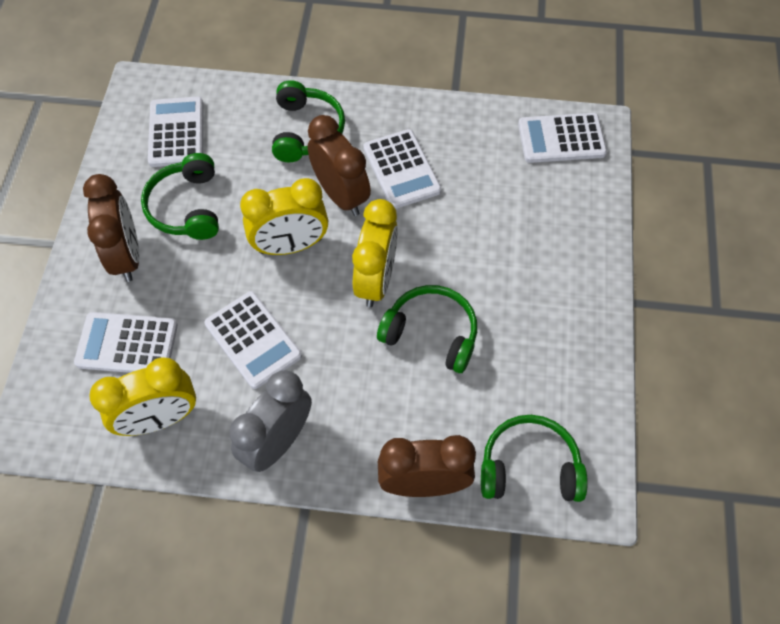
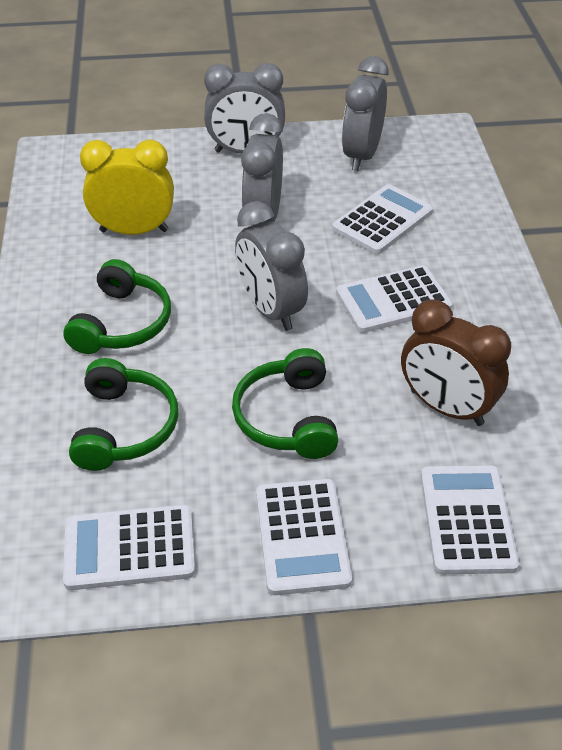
brown clock: 3 -> 1
green headphones: 4 -> 3
grey clock: 1 -> 4
yellow clock: 3 -> 1

